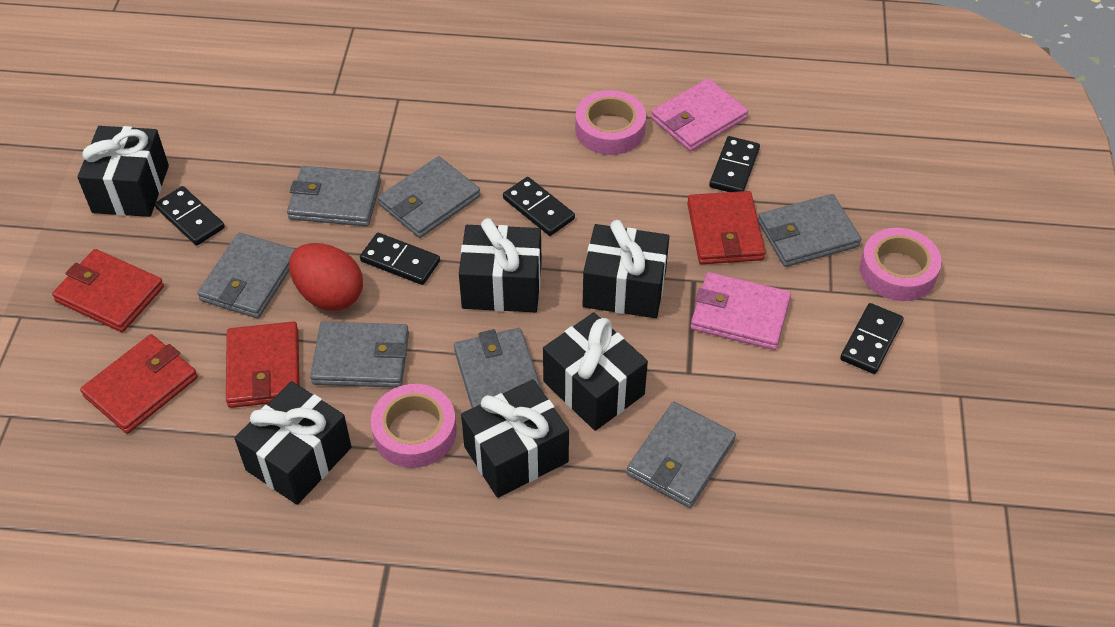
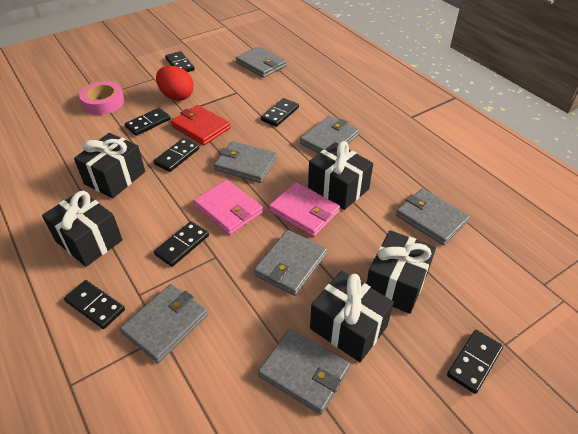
black domino: 5 -> 7
black gift: 6 -> 5
pink tape: 3 -> 1
red wallet: 4 -> 1

